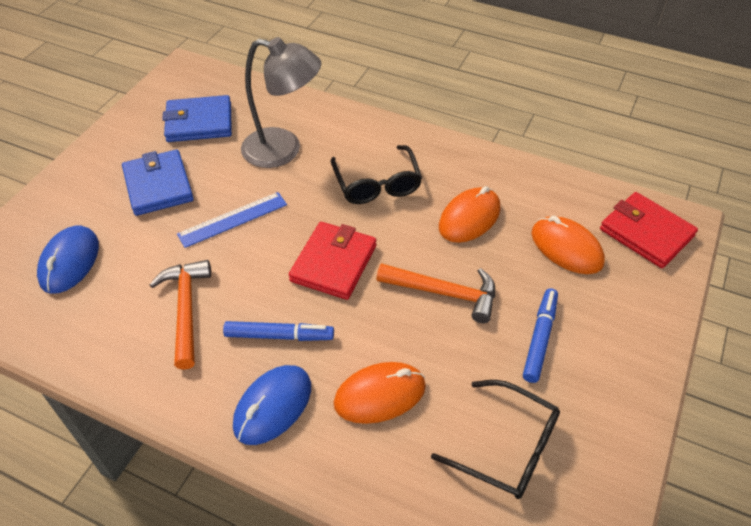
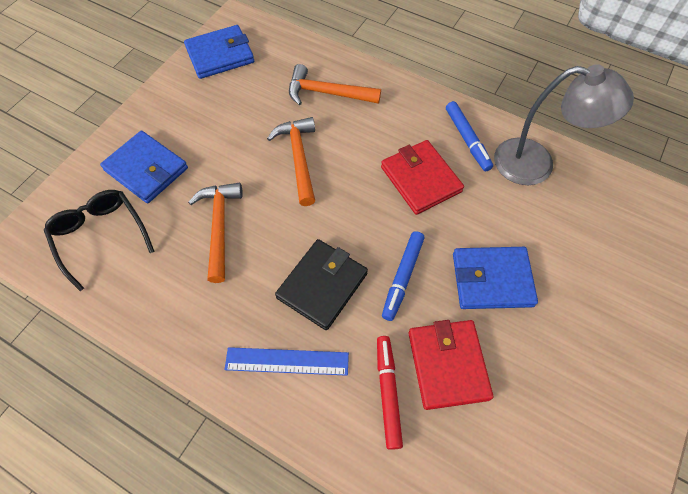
black glasses: 2 -> 1
black wallet: 0 -> 1
blue mouse: 2 -> 0
blue wallet: 2 -> 3
orange hammer: 2 -> 3
orange mouse: 3 -> 0
red marker: 0 -> 1

